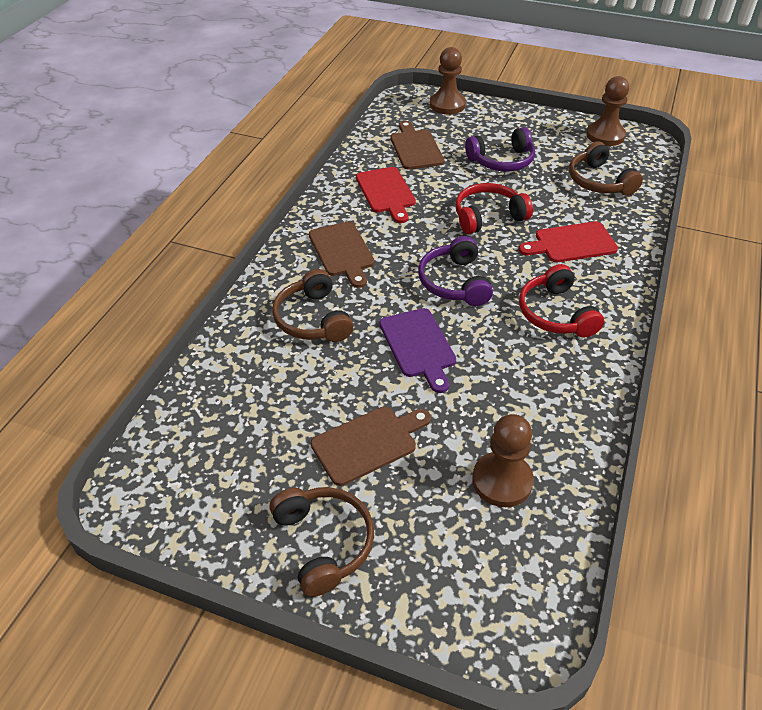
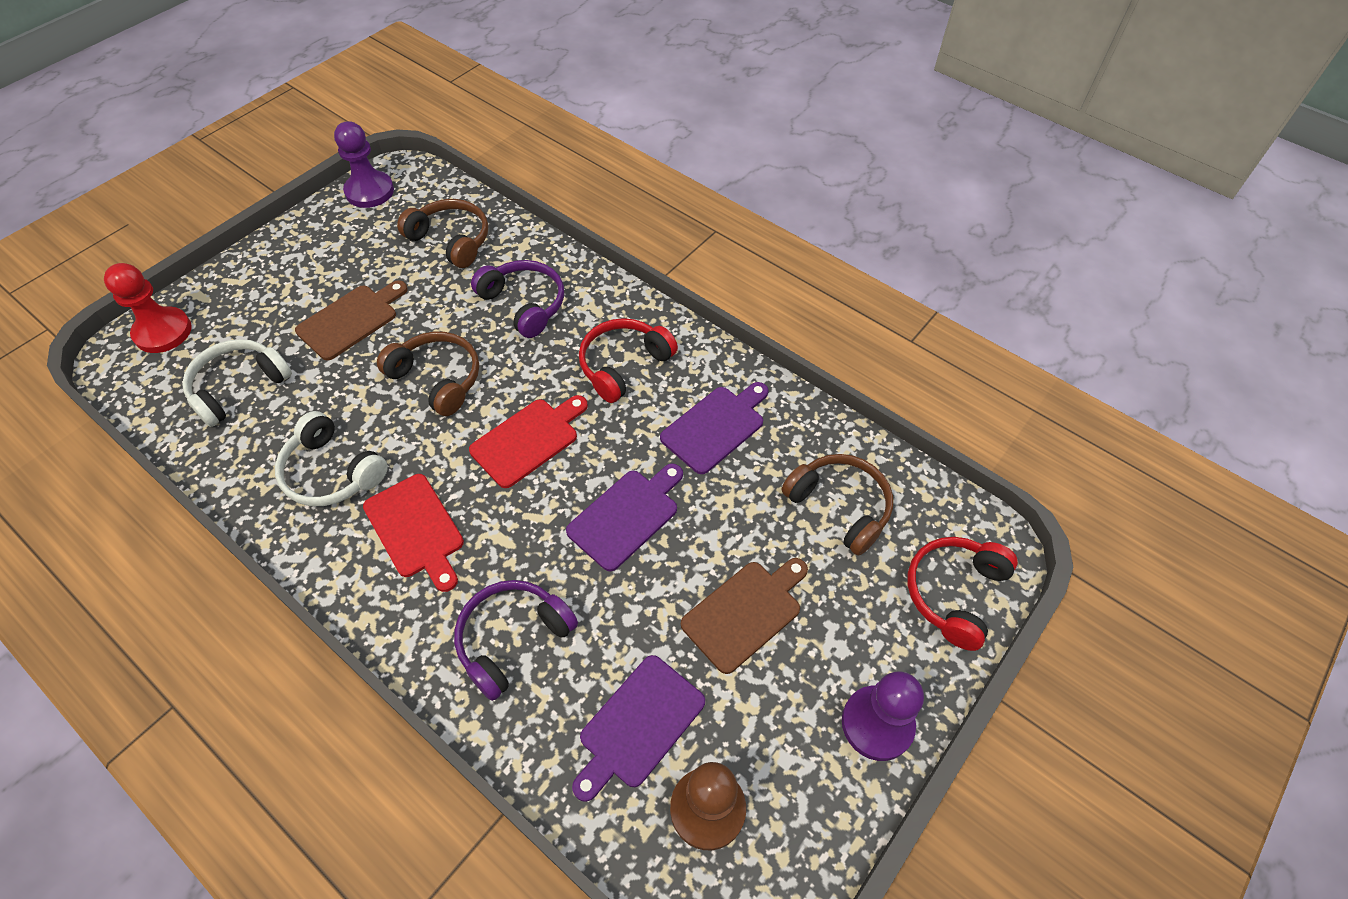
brown cutting board: 3 -> 2
brown pawn: 3 -> 1
purple cutting board: 1 -> 3
purple pawn: 0 -> 2
red pawn: 0 -> 1
white headphones: 0 -> 2

